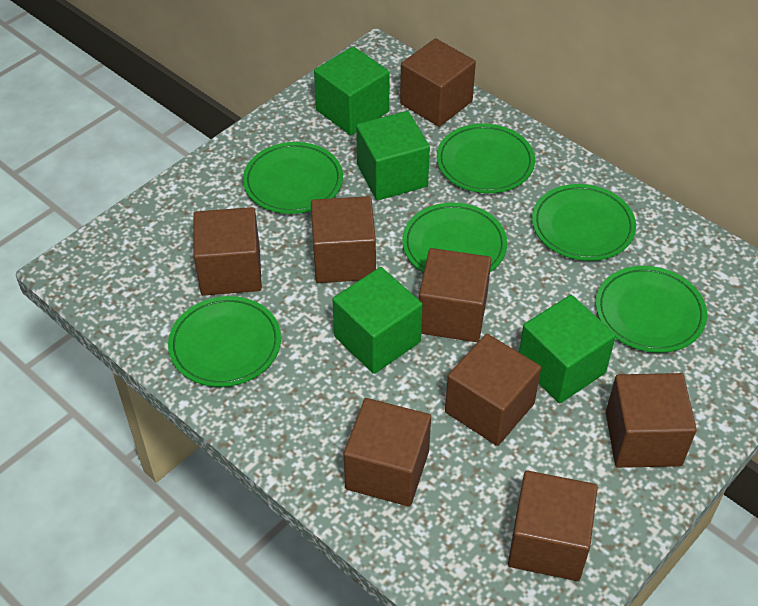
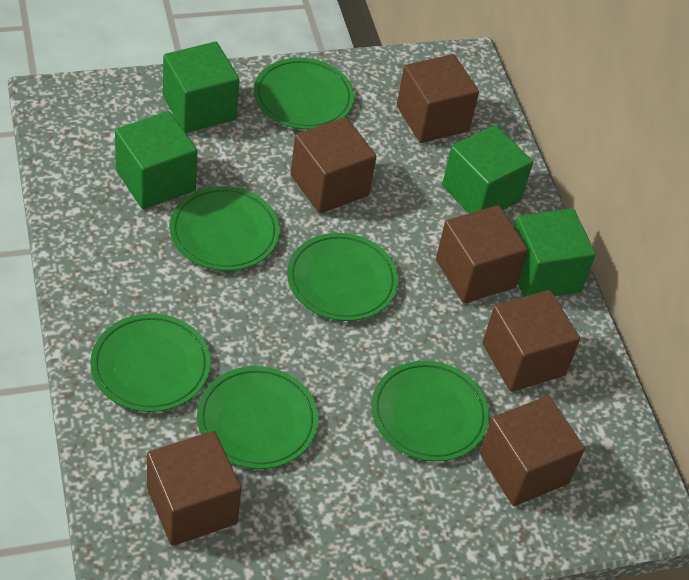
brown cube: 8 -> 6

